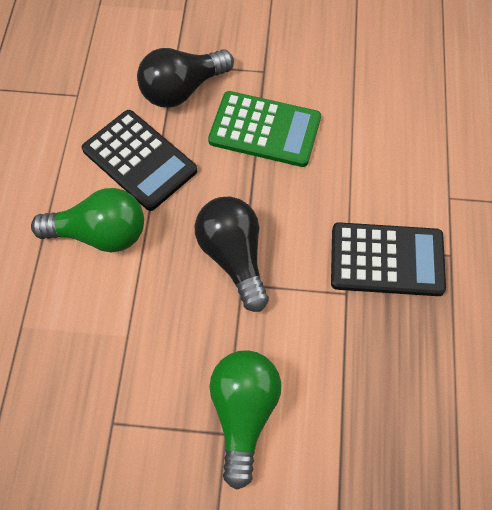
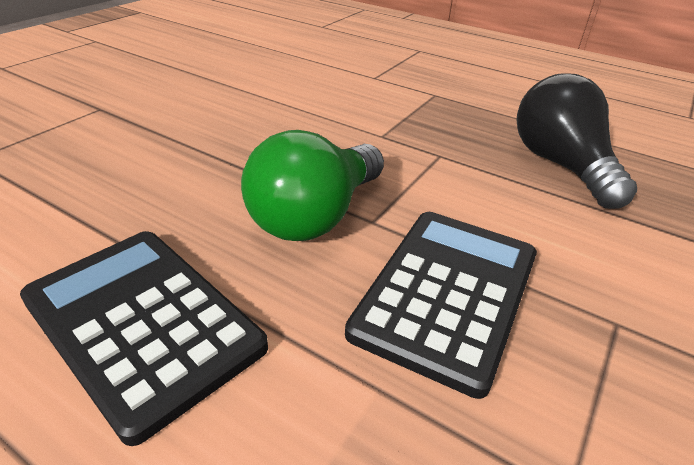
black light bulb: 2 -> 1
green calculator: 1 -> 0
green light bulb: 2 -> 1

